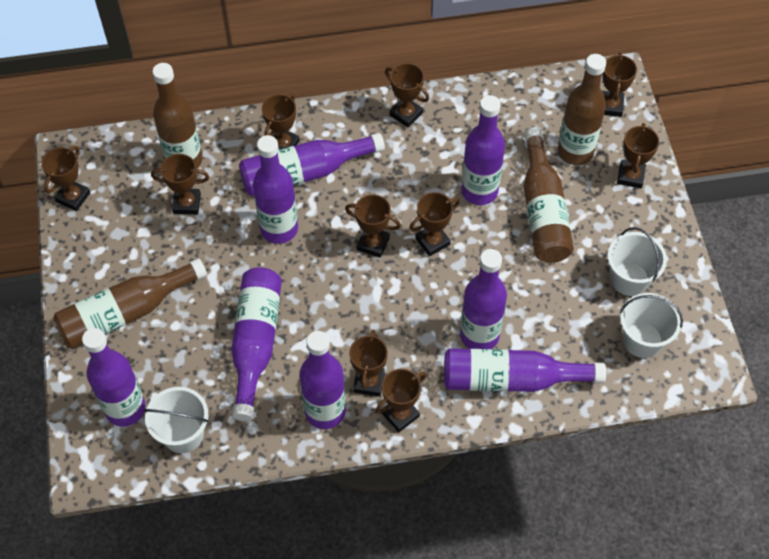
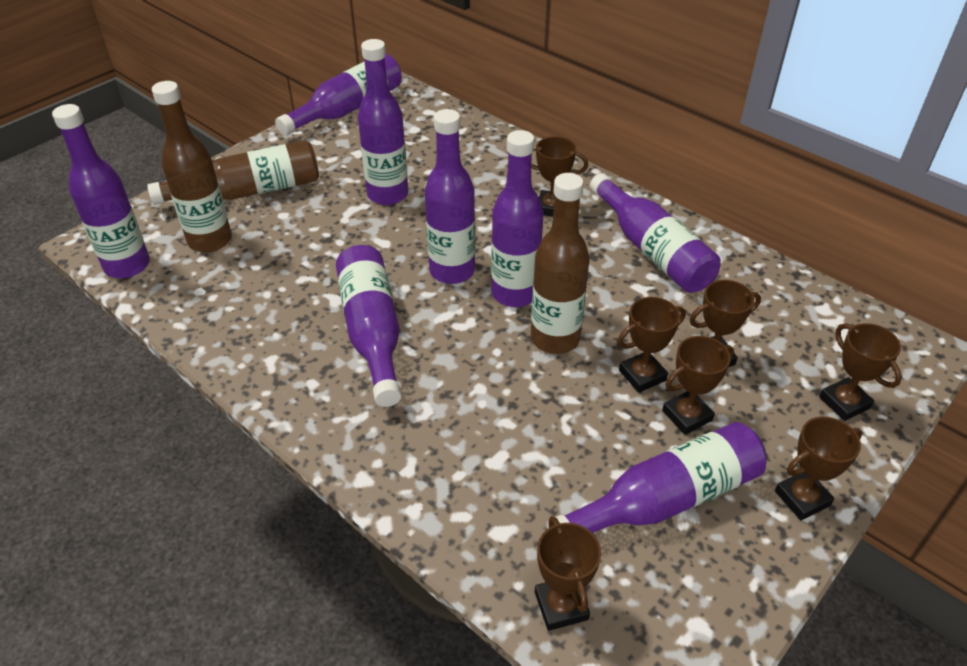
brown bottle: 4 -> 3
brown trophy: 10 -> 7
white bucket: 3 -> 0

